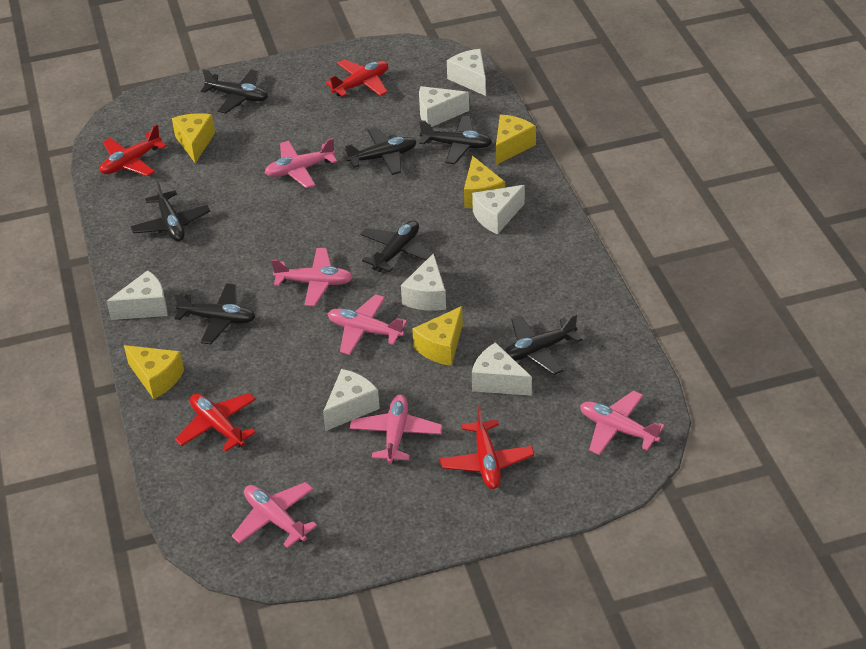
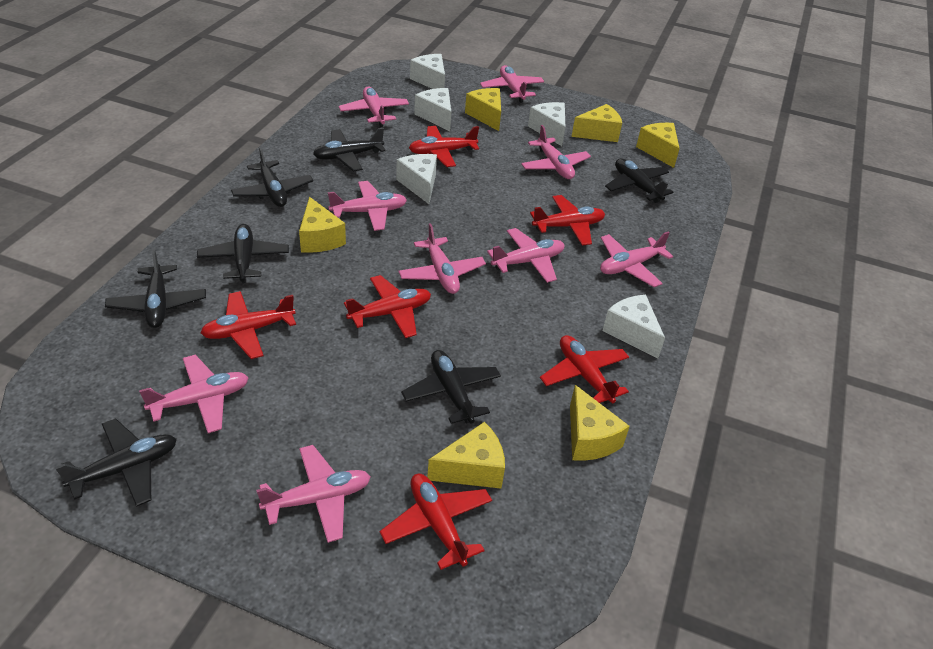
pink plane: 6 -> 9
red plane: 4 -> 6
white cheese: 7 -> 5
yellow cheese: 5 -> 6

